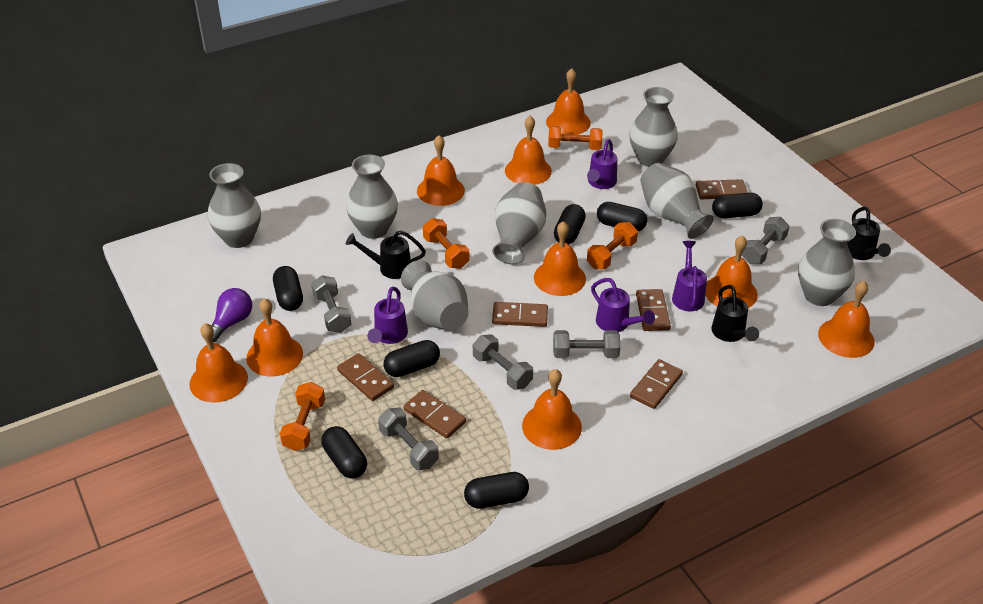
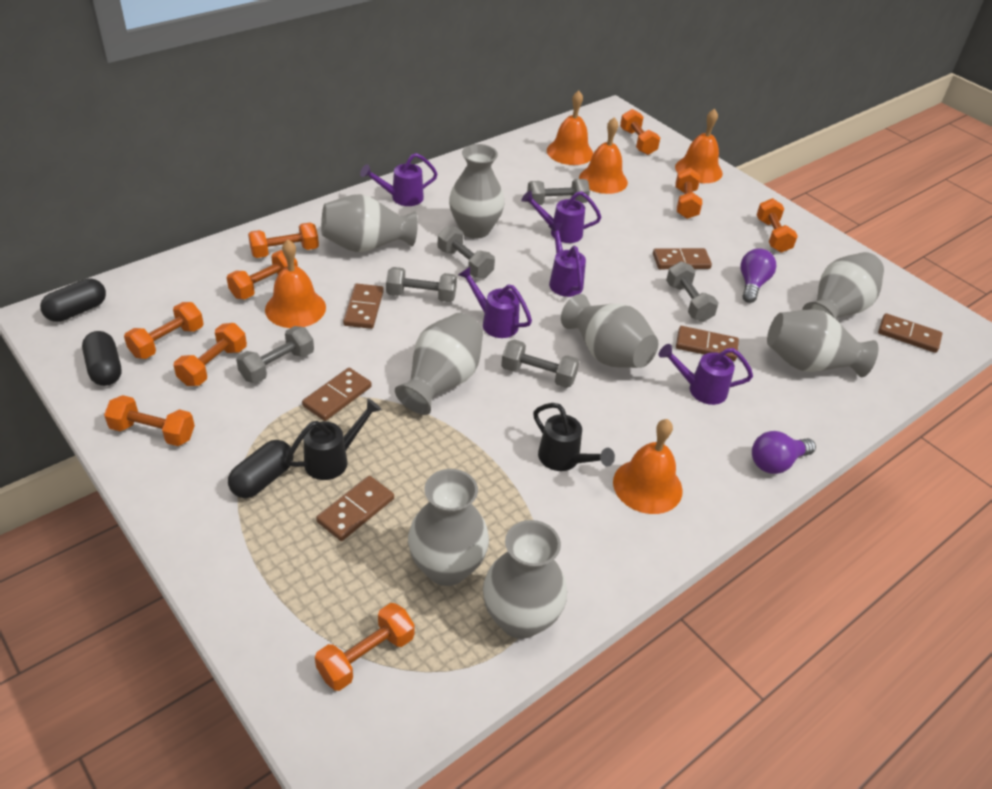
black capsule: 7 -> 3
black watering can: 3 -> 2
grey dumbbell: 5 -> 6
grey vase: 7 -> 8
orange bell: 9 -> 5
orange dumbbell: 4 -> 9
purple light bulb: 1 -> 2
purple watering can: 4 -> 5

